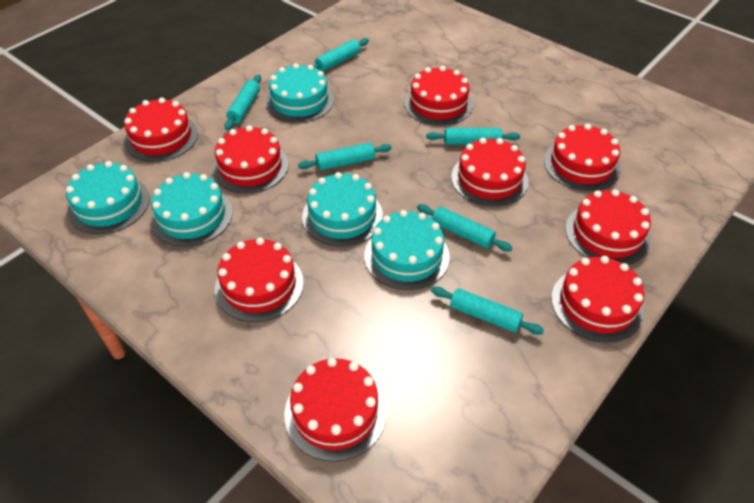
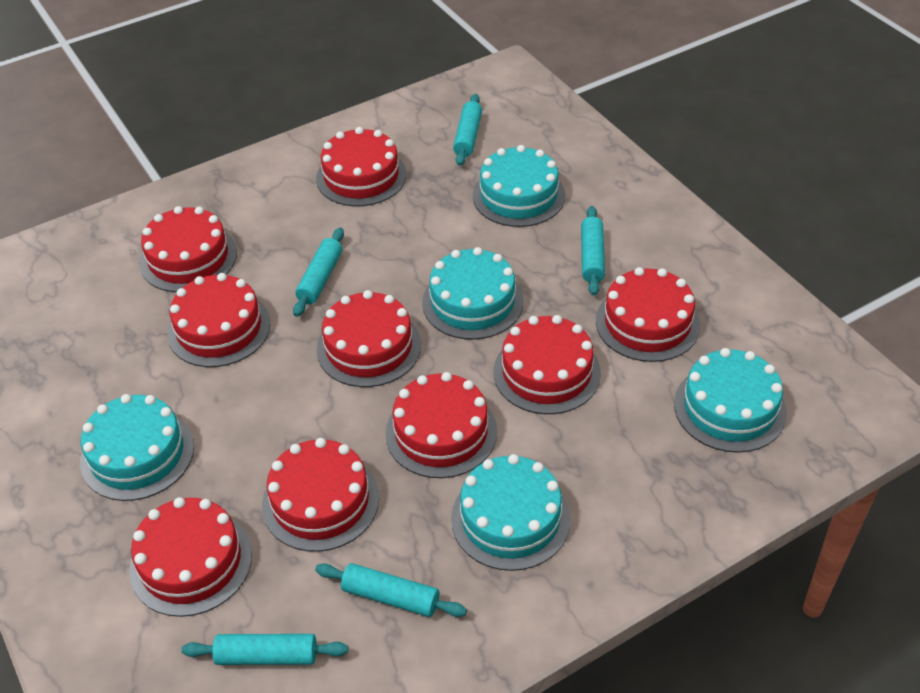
turquoise rolling pin: 6 -> 5

